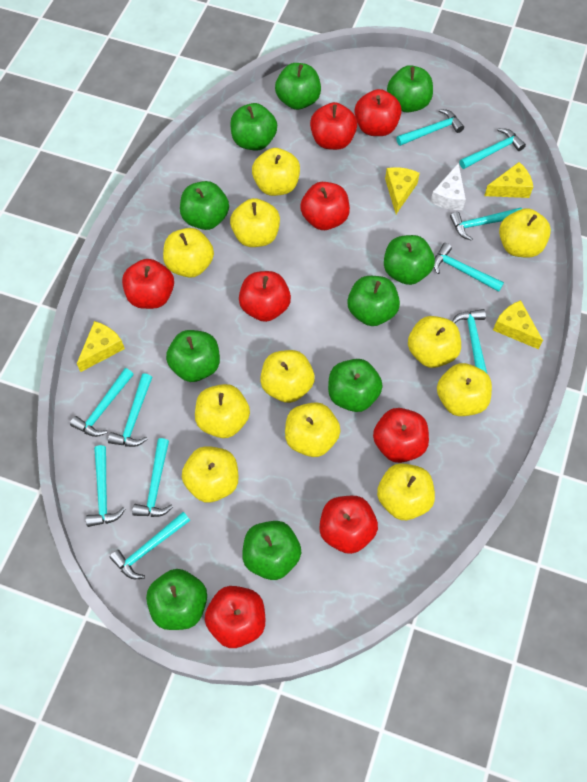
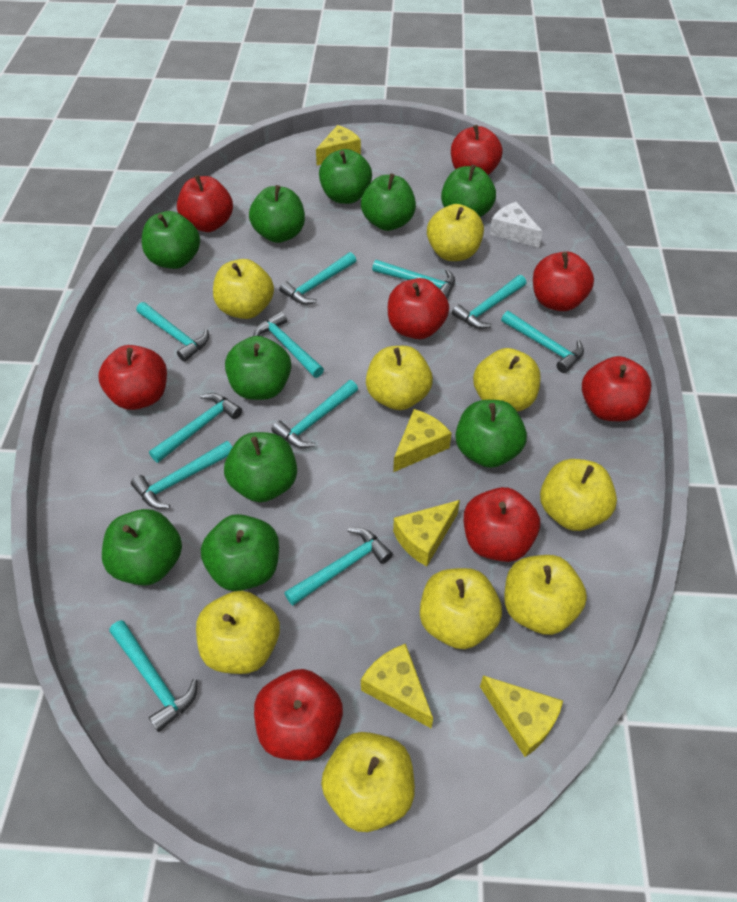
turquoise hammer: 10 -> 11
yellow apple: 11 -> 9
yellow cheese: 4 -> 5

